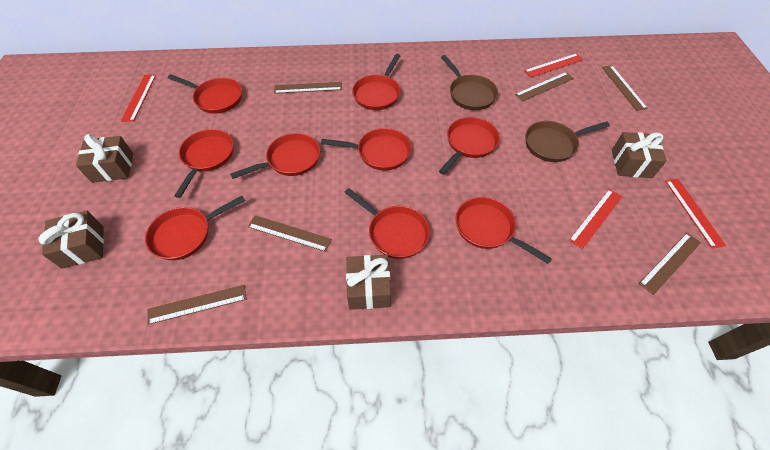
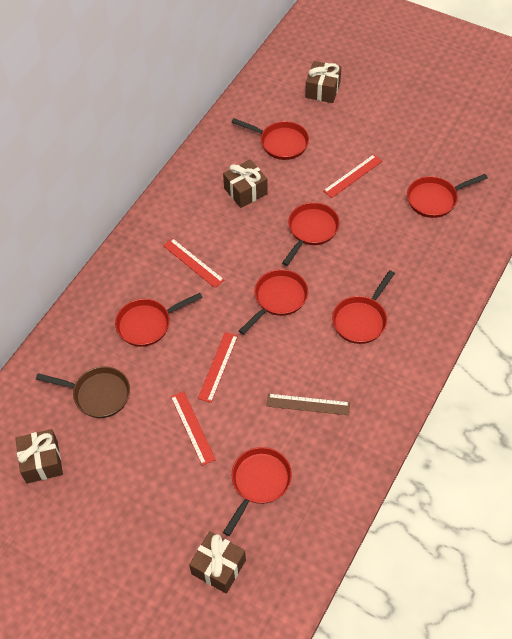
brown pan: 2 -> 1
brown ruler: 6 -> 1
red pan: 9 -> 7

